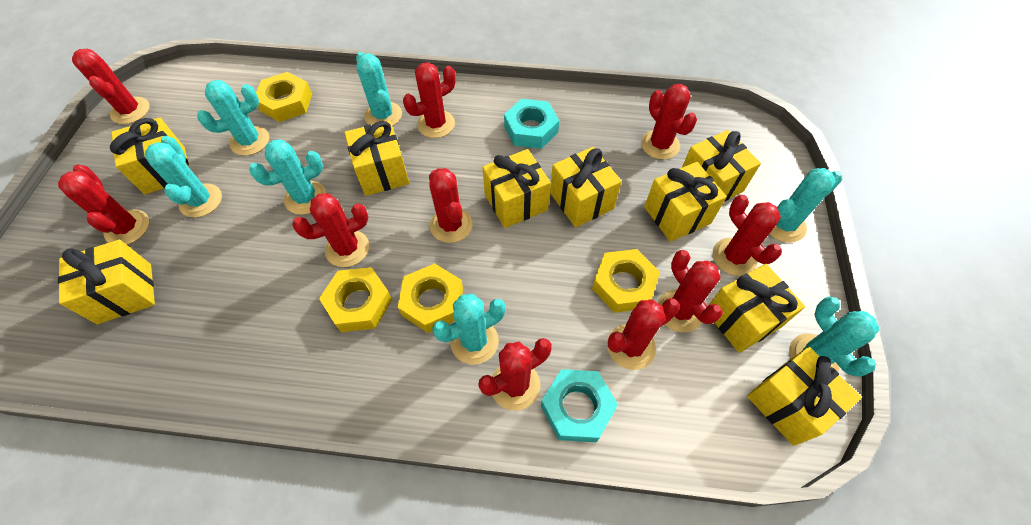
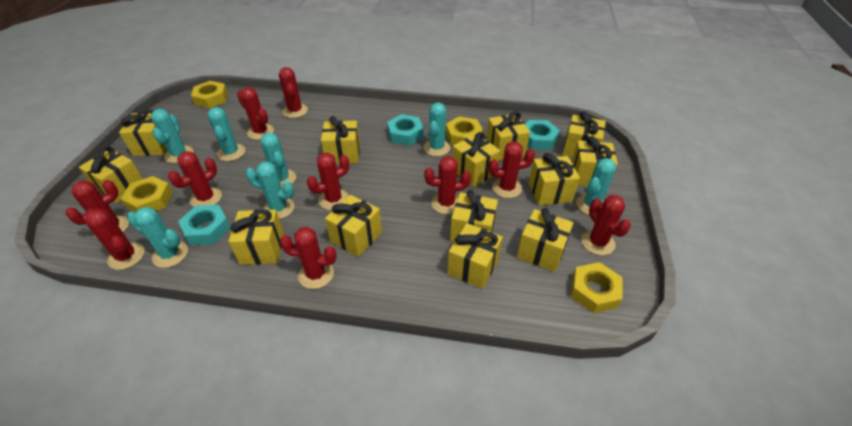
turquoise nut: 2 -> 3
yellow gift: 9 -> 13

